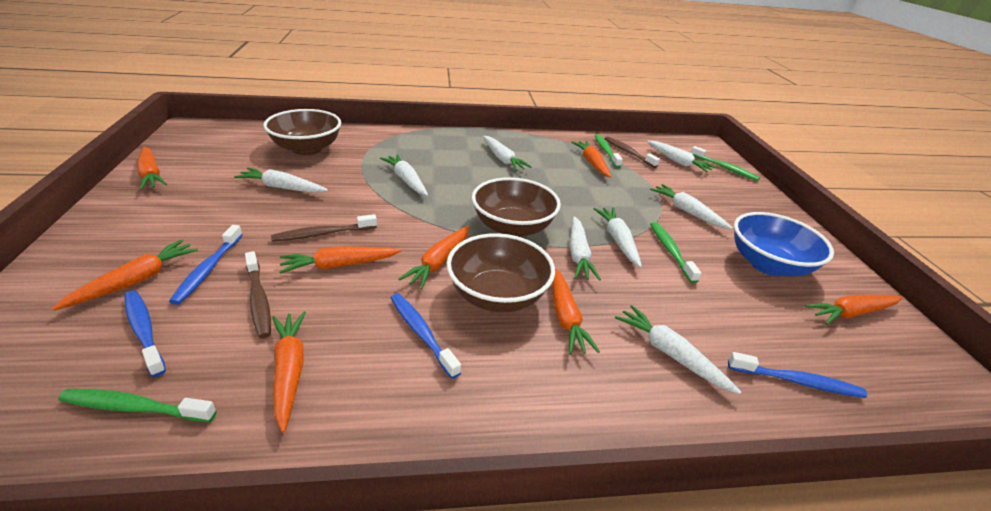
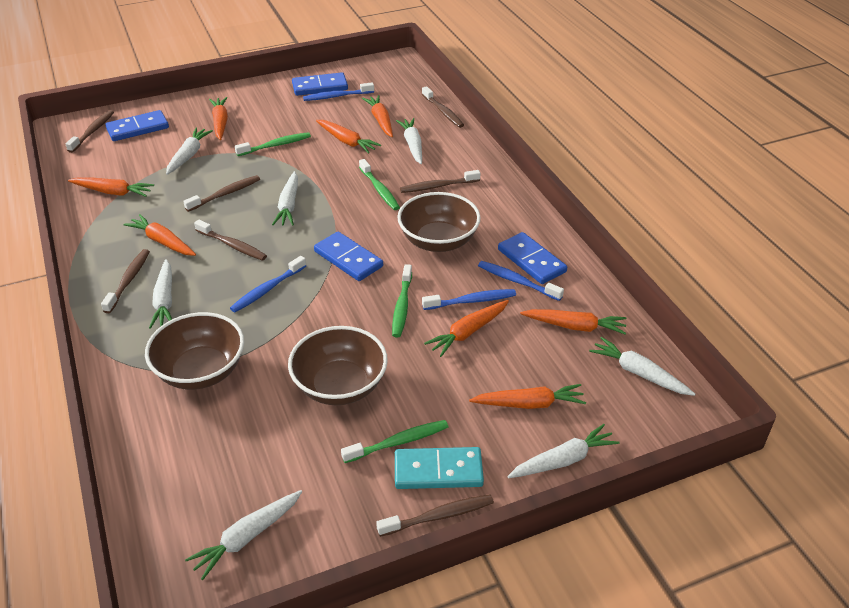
blue bowl: 1 -> 0
blue domino: 0 -> 4
brown toothbrush: 3 -> 7
turquoise domino: 0 -> 1
white carrot: 8 -> 7

